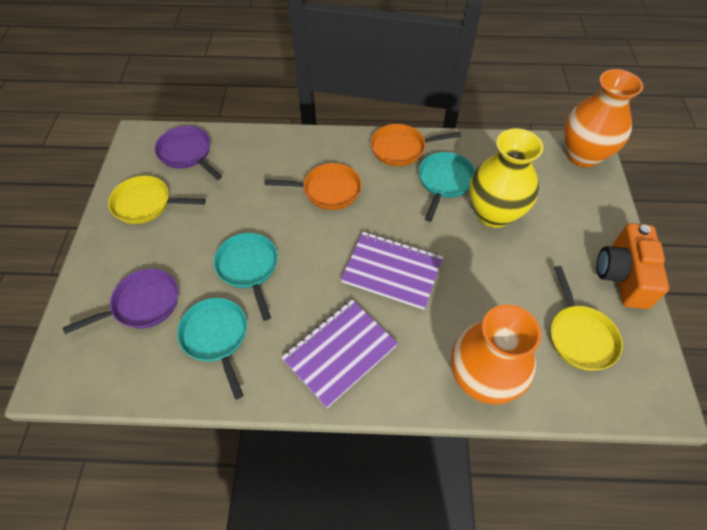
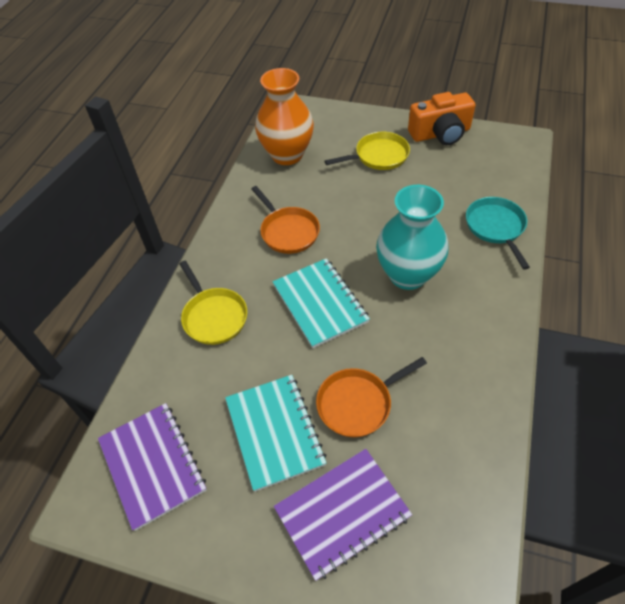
orange vase: 2 -> 1
purple pan: 2 -> 0
turquoise notebook: 0 -> 2
turquoise pan: 3 -> 1
turquoise vase: 0 -> 1
yellow vase: 1 -> 0

